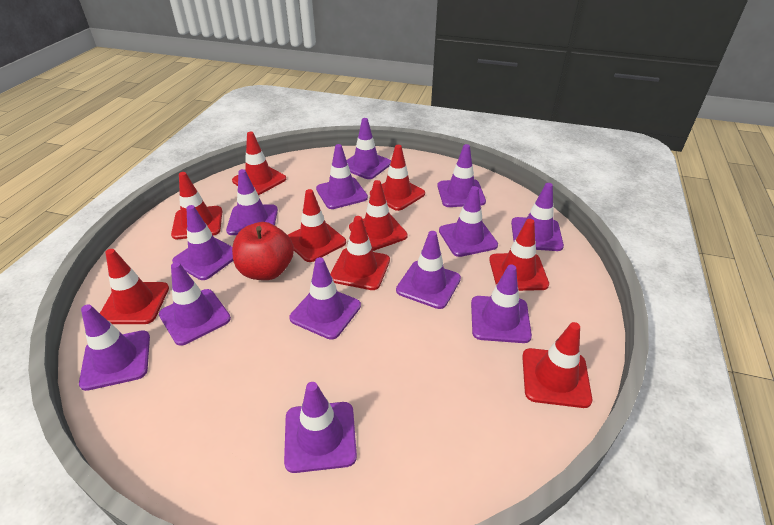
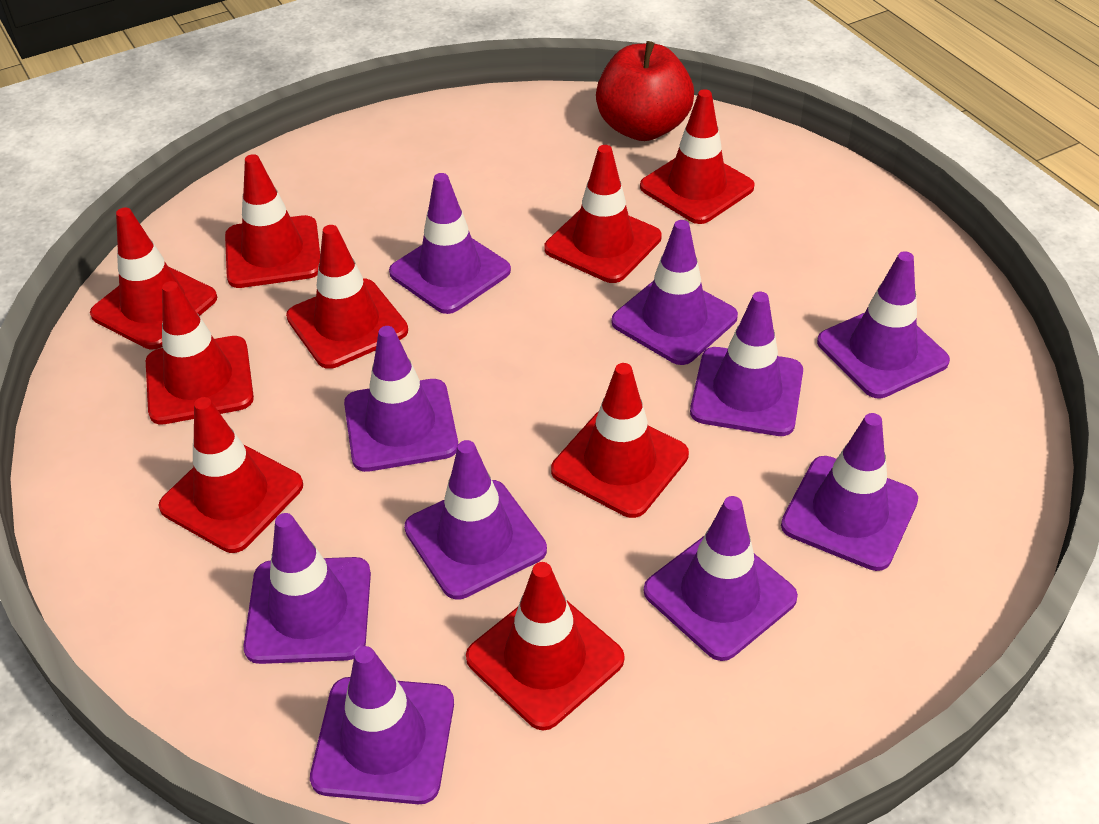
purple traffic cone: 13 -> 10

